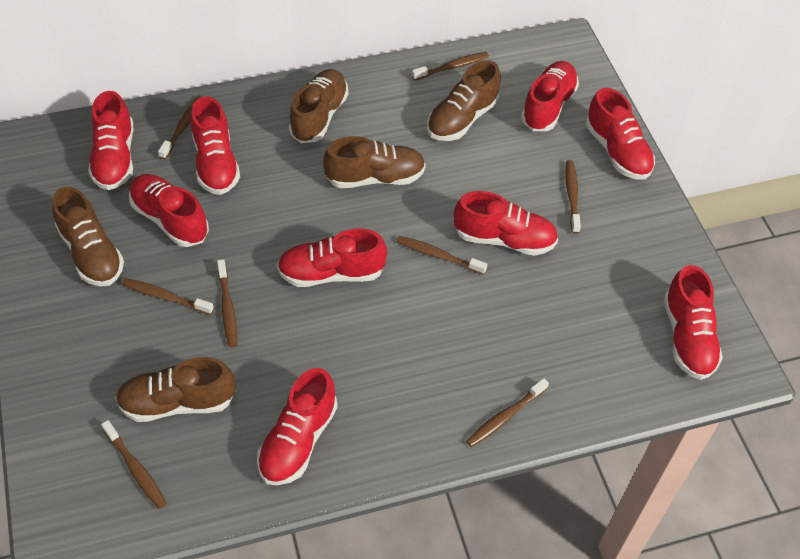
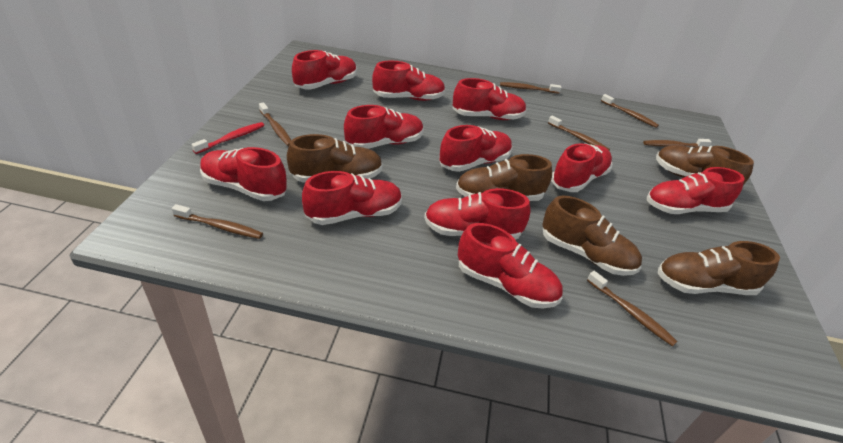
brown toothbrush: 8 -> 7
red shoe: 9 -> 11
red toothbrush: 0 -> 1

